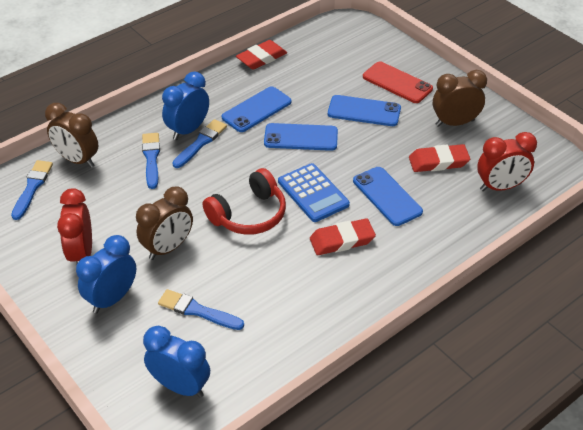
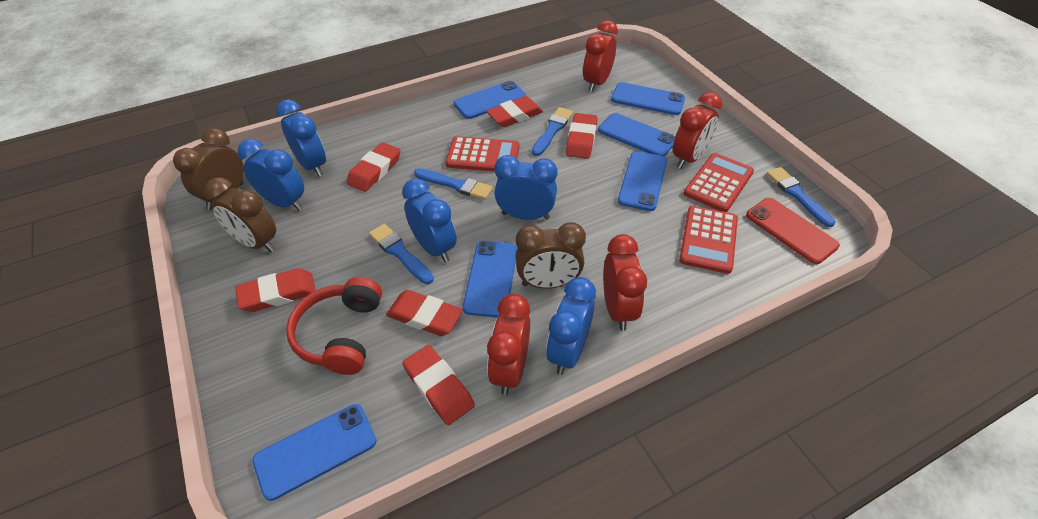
blue calculator: 1 -> 0
blue clock: 3 -> 5
blue phone: 4 -> 6
red calculator: 0 -> 3
red clock: 2 -> 4
red eraser: 3 -> 6

